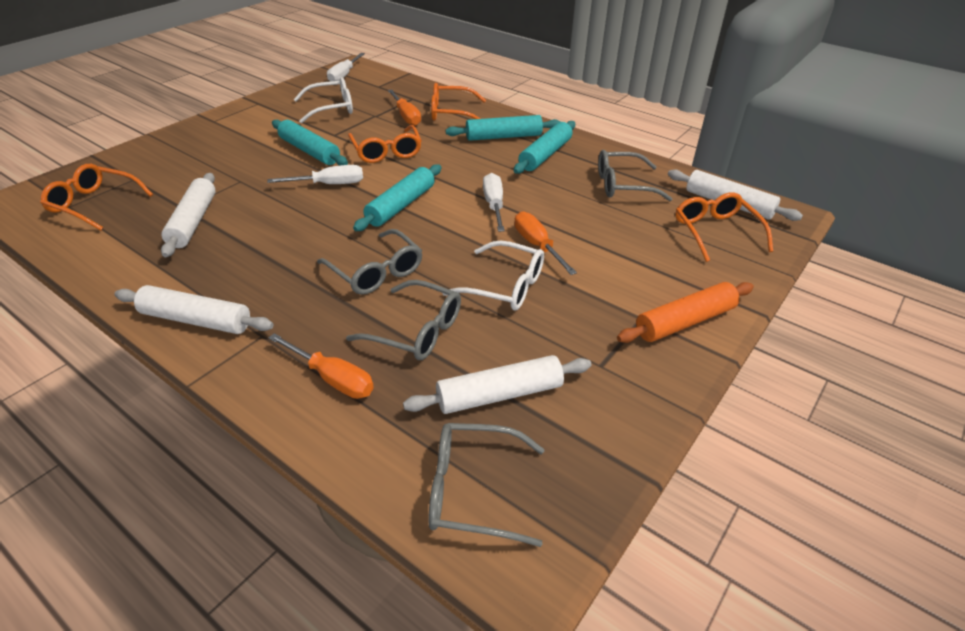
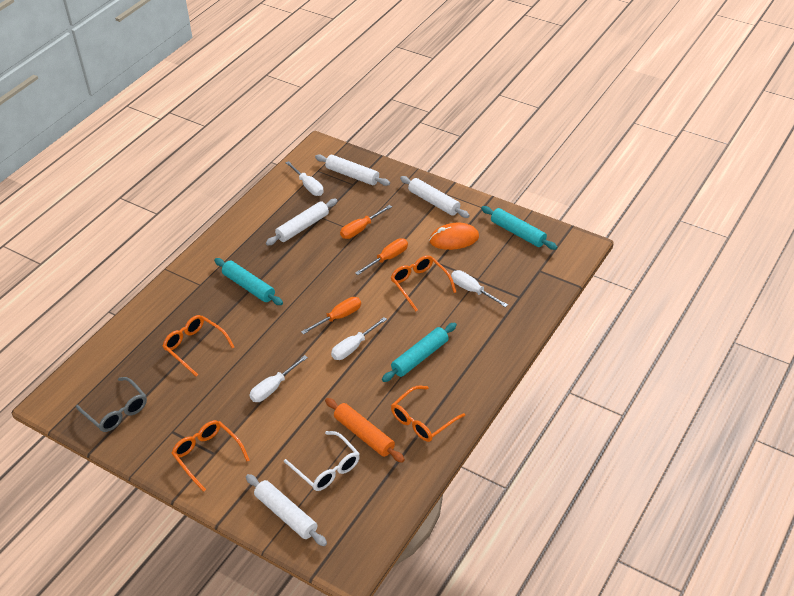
grey glasses: 4 -> 1
orange mouse: 0 -> 1
turquoise rolling pin: 4 -> 3
white glasses: 2 -> 1
white screwdriver: 3 -> 4

